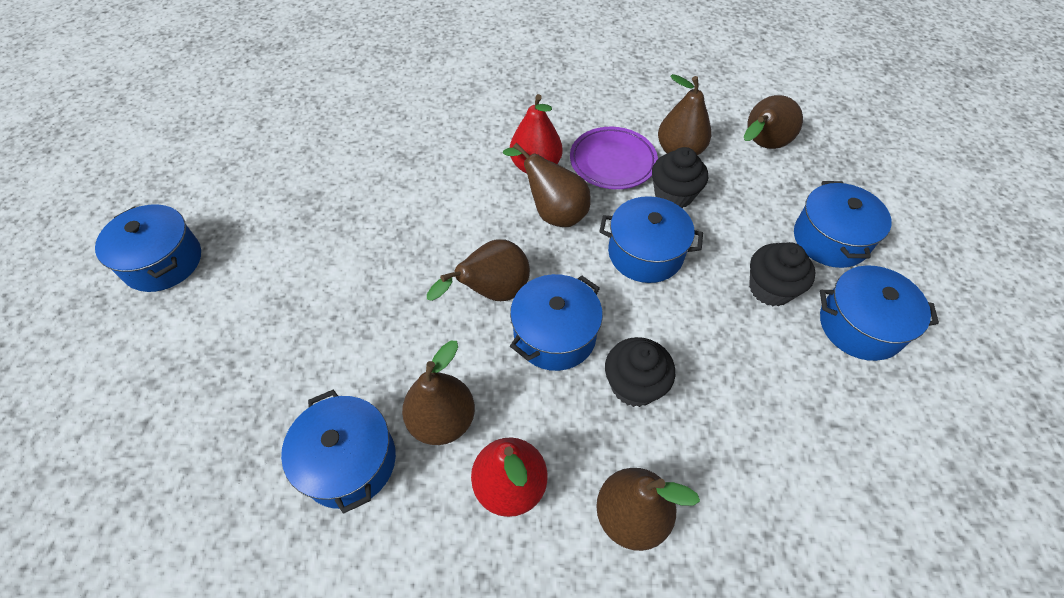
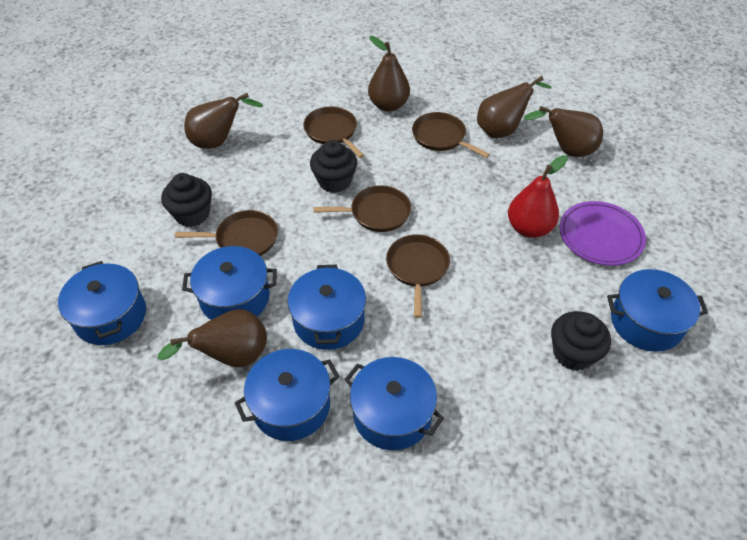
brown pan: 0 -> 5
brown pear: 6 -> 5
red pear: 2 -> 1

